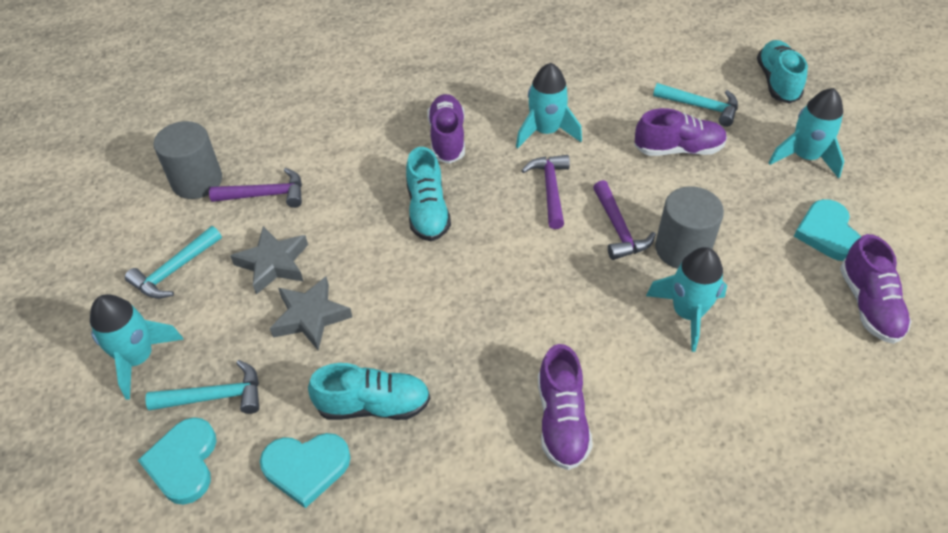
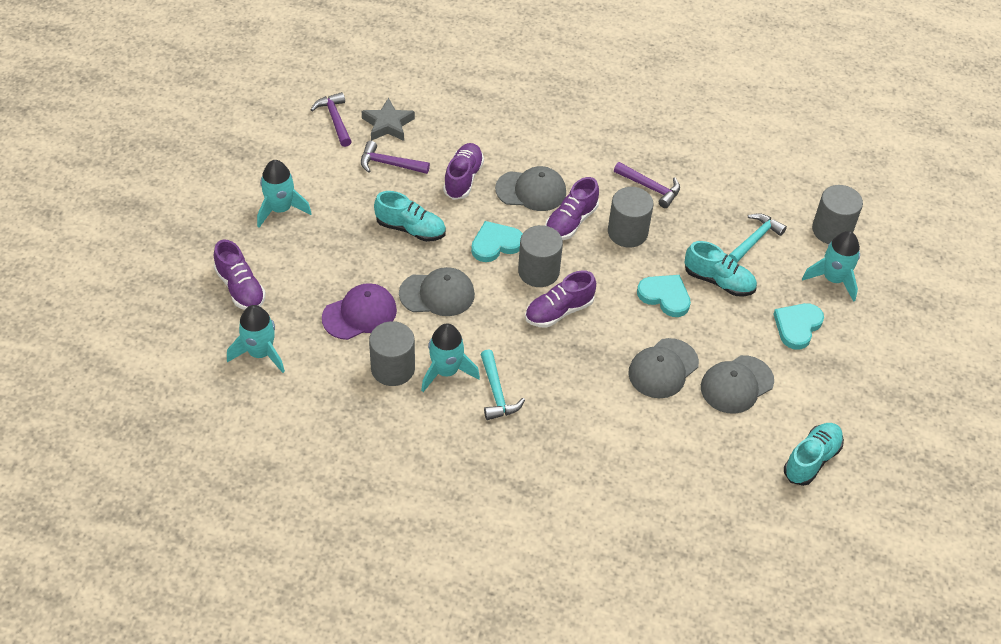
grey cap: 0 -> 4
grey cylinder: 2 -> 4
grey star: 2 -> 1
purple cap: 0 -> 1
turquoise hammer: 3 -> 2

